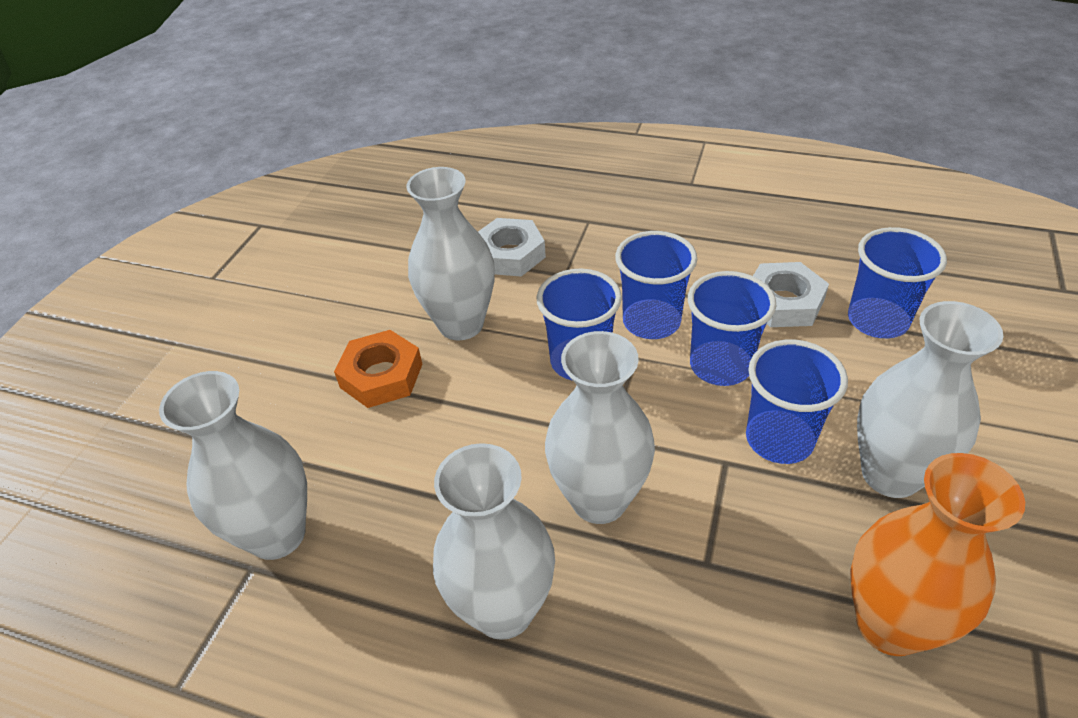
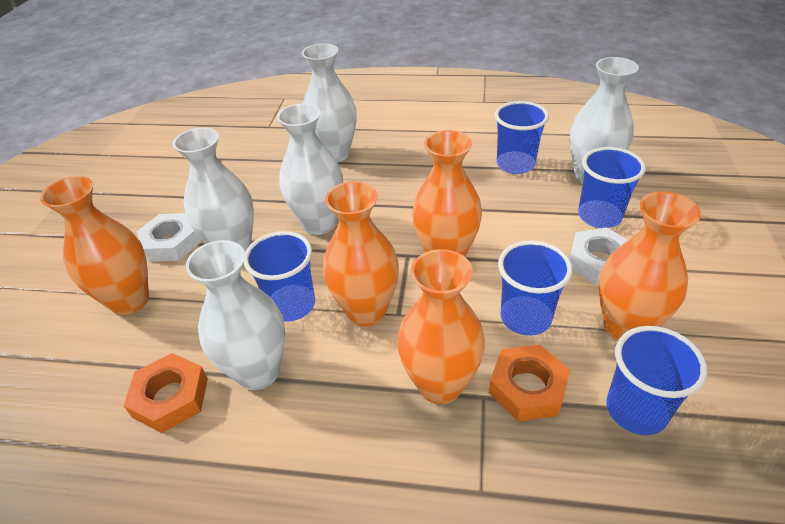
orange nut: 1 -> 2
orange vase: 1 -> 5

